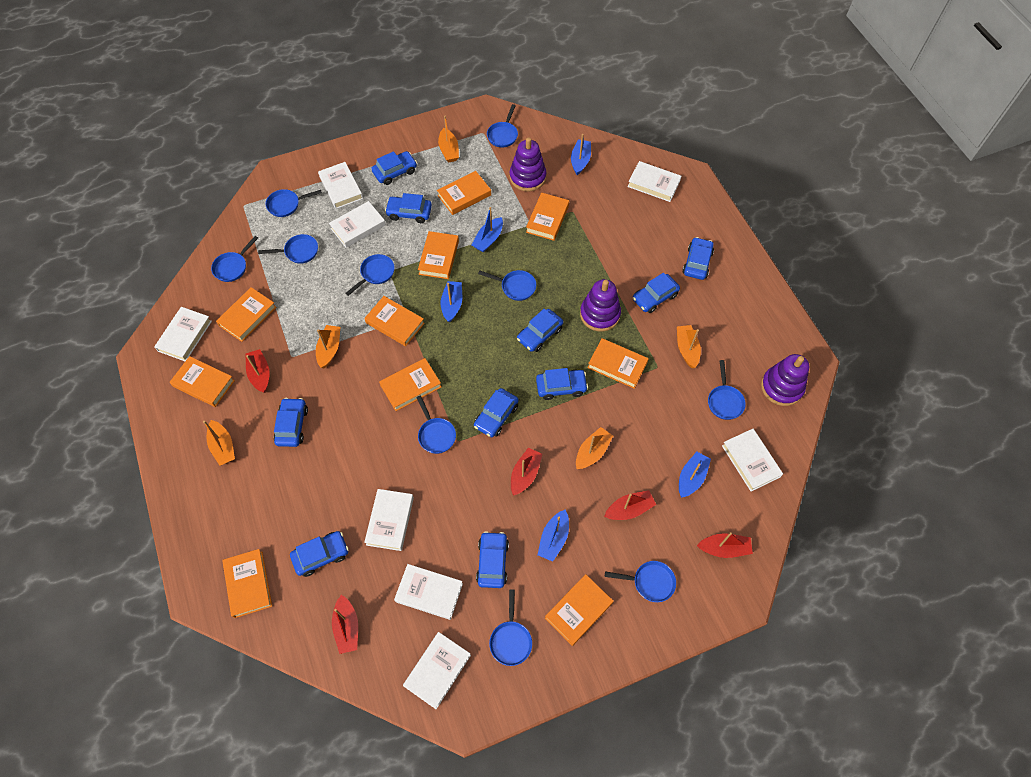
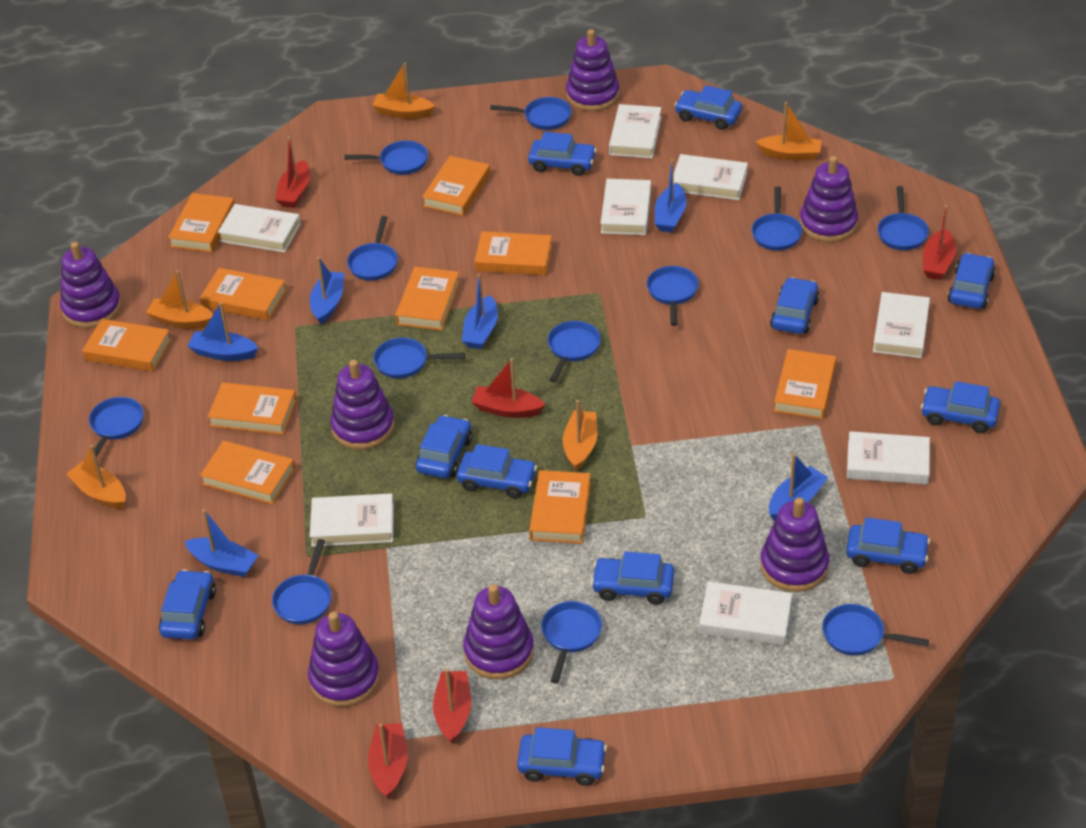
blue boat: 5 -> 6
blue car: 10 -> 11
blue pan: 10 -> 12
purple stacking toy: 3 -> 7

